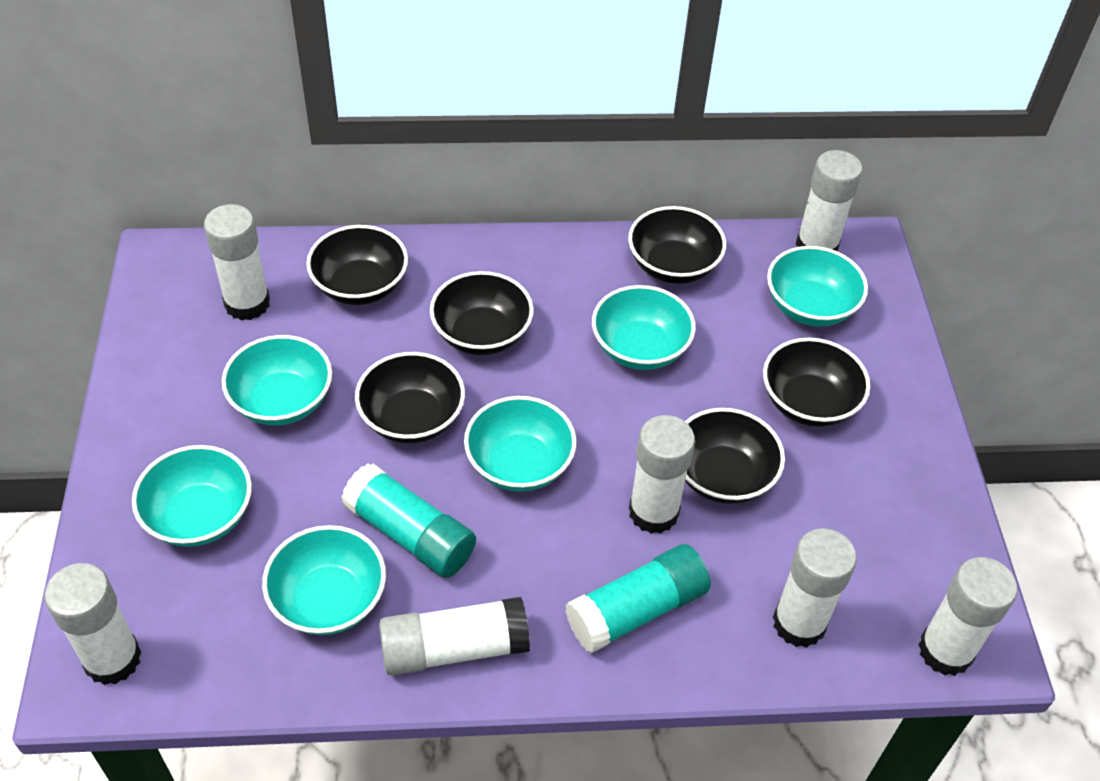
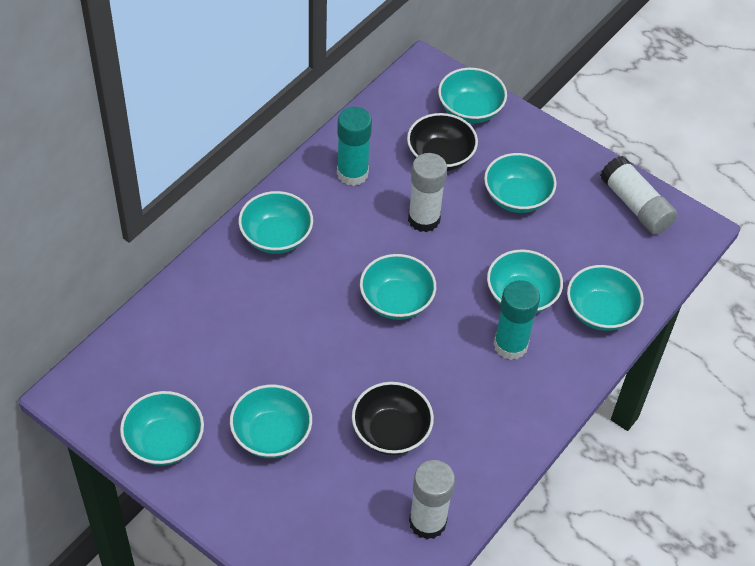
black bowl: 6 -> 2
turquoise bowl: 6 -> 8
white glue stick: 7 -> 3

